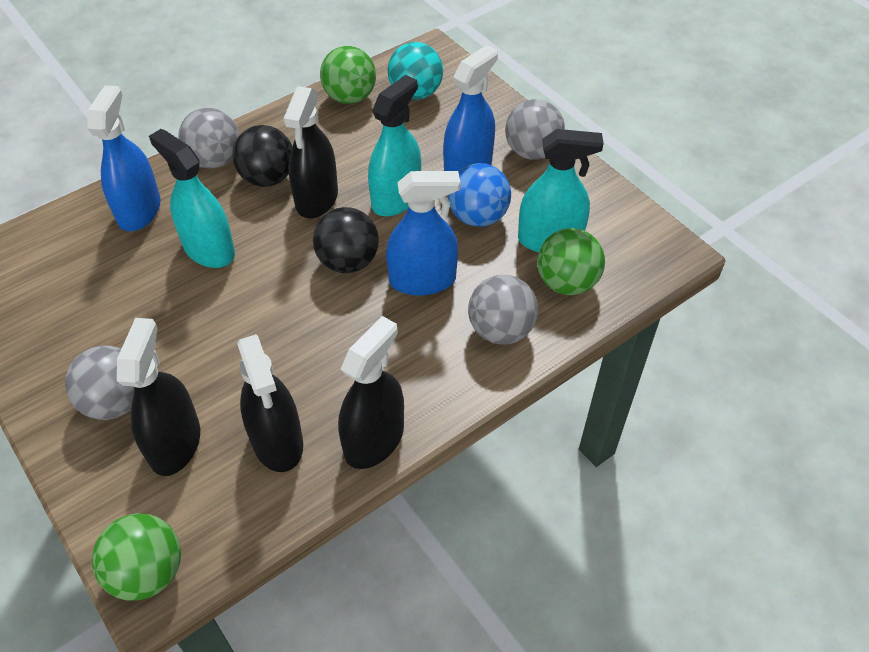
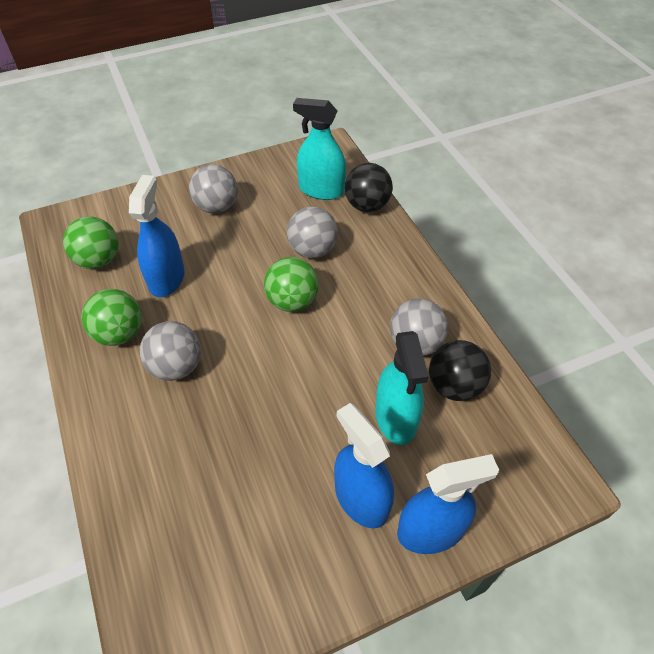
black spray bottle: 4 -> 0
blue ball: 1 -> 0
turquoise ball: 1 -> 0
turquoise spray bottle: 3 -> 2

